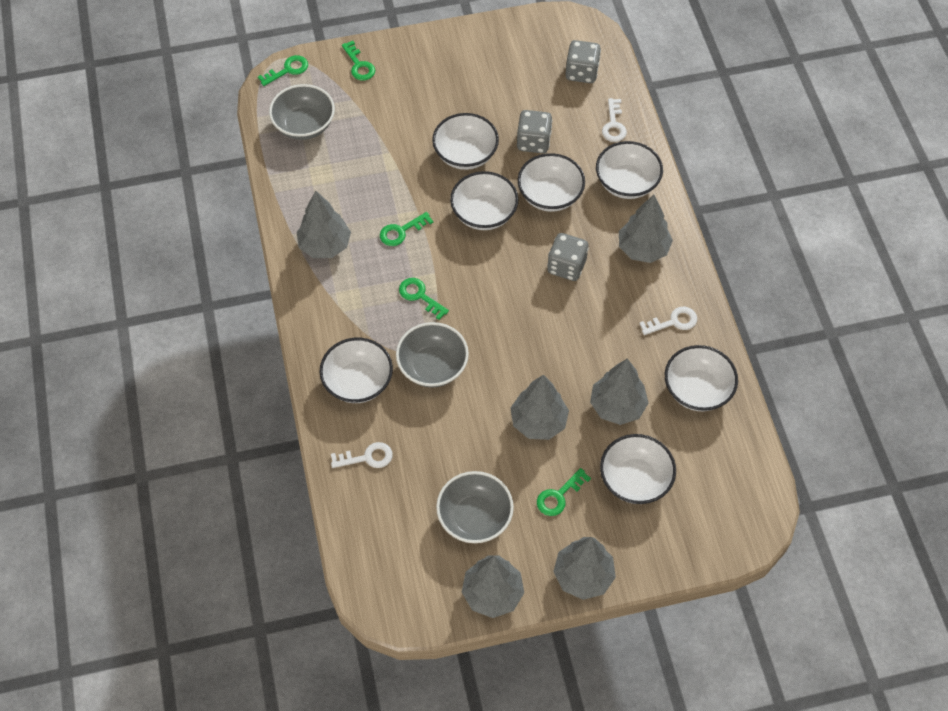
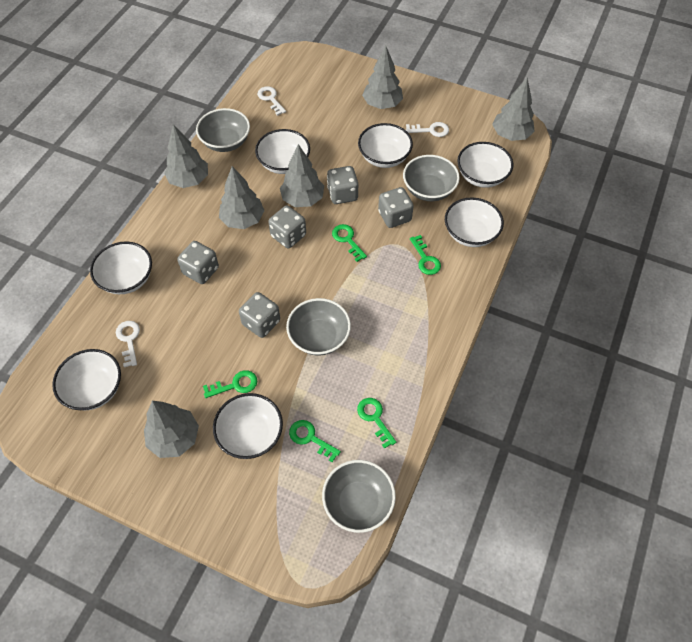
grey bowl: 3 -> 4
grey dice: 3 -> 5

